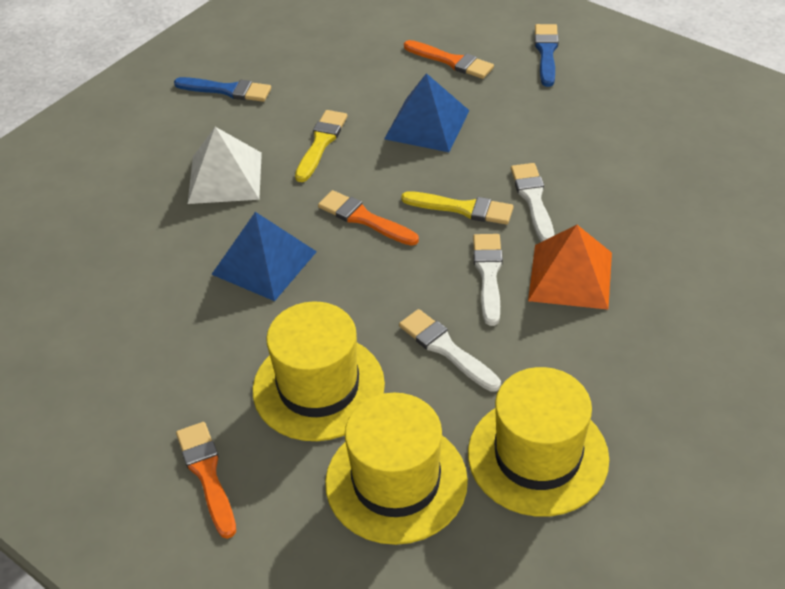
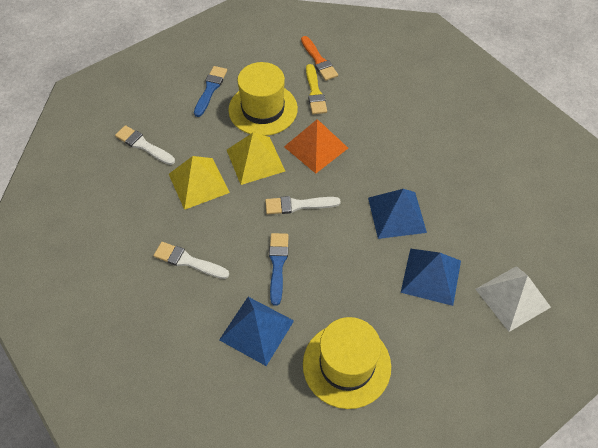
blue pyramid: 2 -> 3
orange brush: 3 -> 1
yellow brush: 2 -> 1
yellow hat: 3 -> 2
yellow pyramid: 0 -> 2

